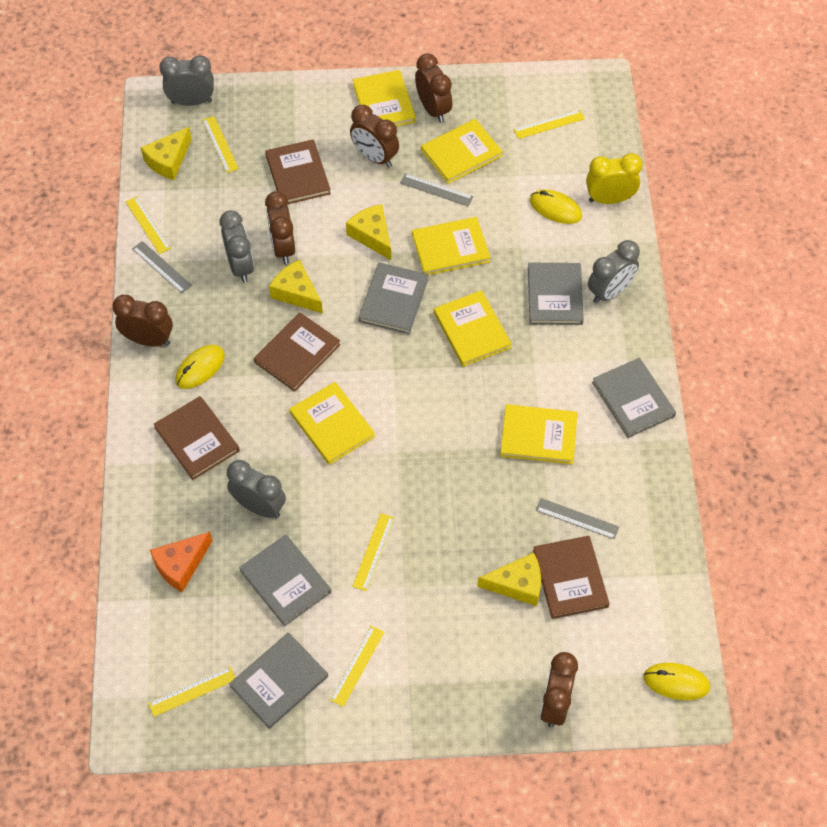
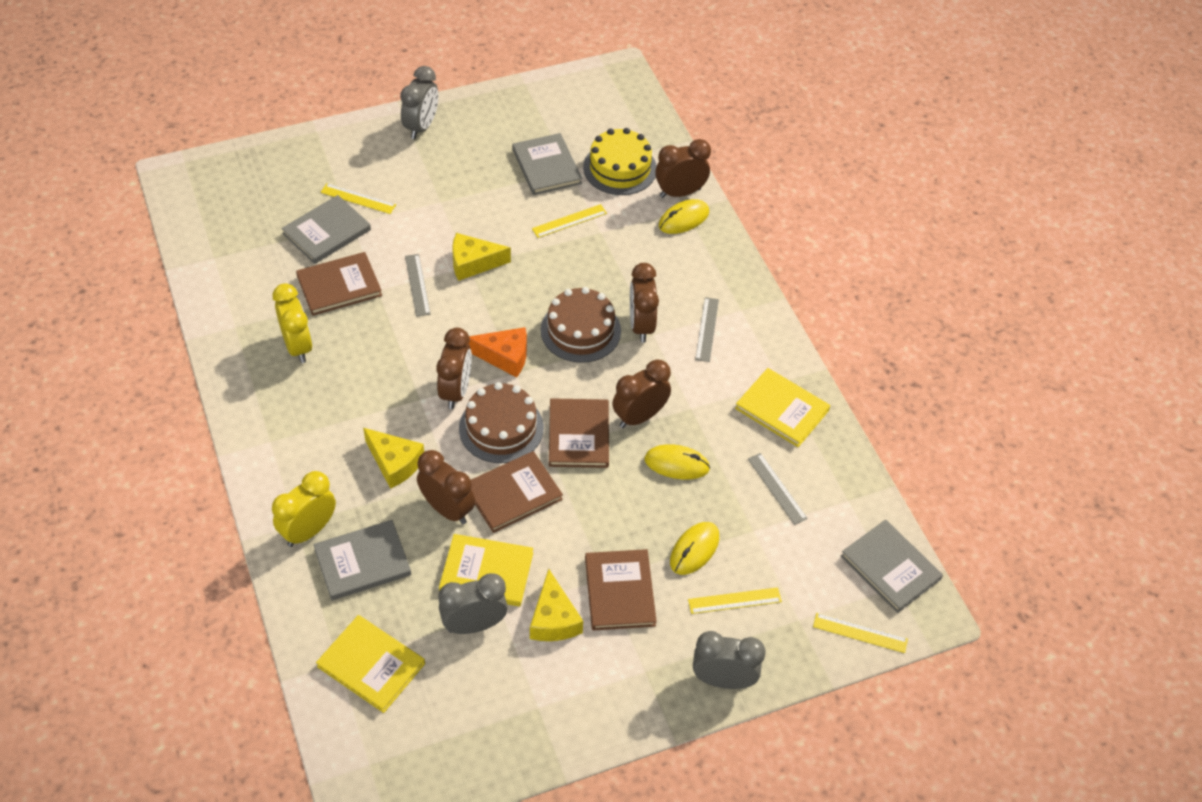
brown cake: 0 -> 2
grey book: 5 -> 4
grey clock: 4 -> 3
yellow book: 6 -> 3
yellow cake: 0 -> 1
yellow cheese: 4 -> 3
yellow clock: 1 -> 2
yellow ruler: 6 -> 4

